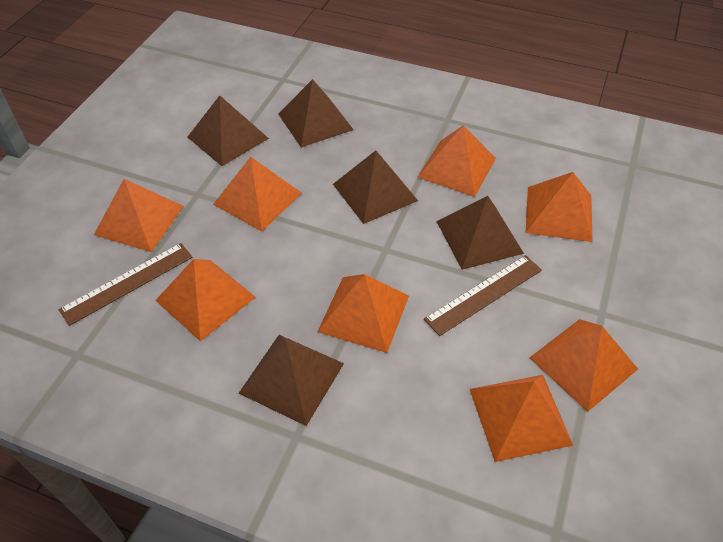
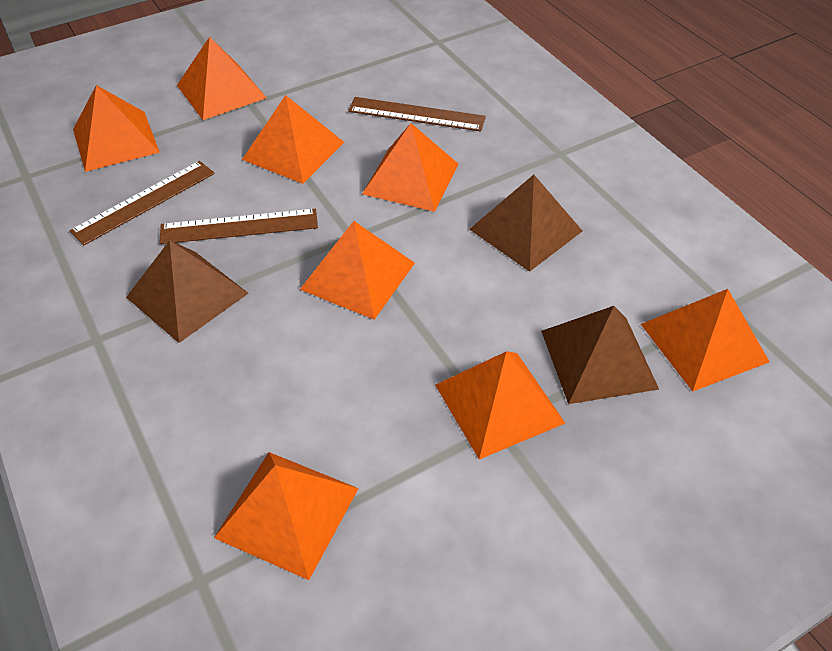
brown pyramid: 5 -> 3
brown ruler: 2 -> 3

